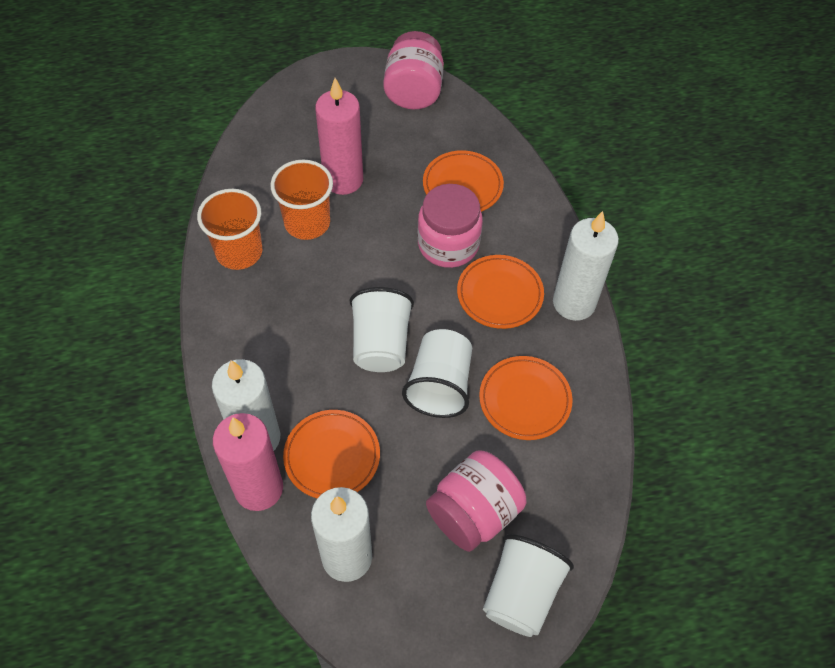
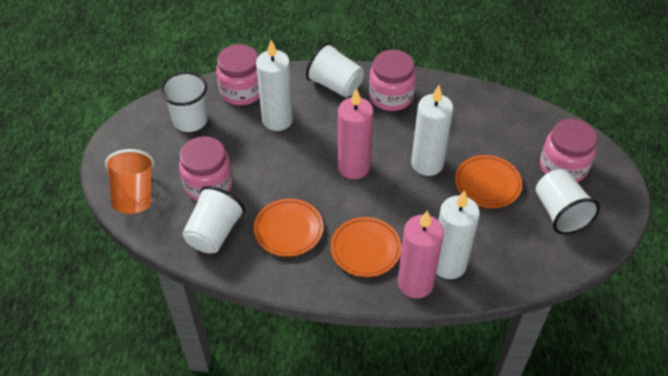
orange cup: 2 -> 1
orange plate: 4 -> 3
pink jar: 3 -> 4
white cup: 3 -> 4

